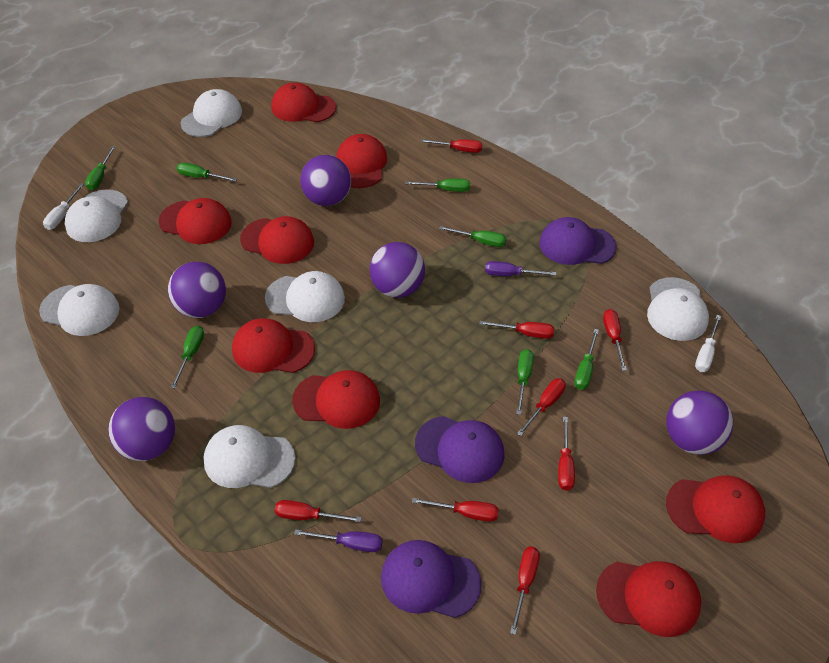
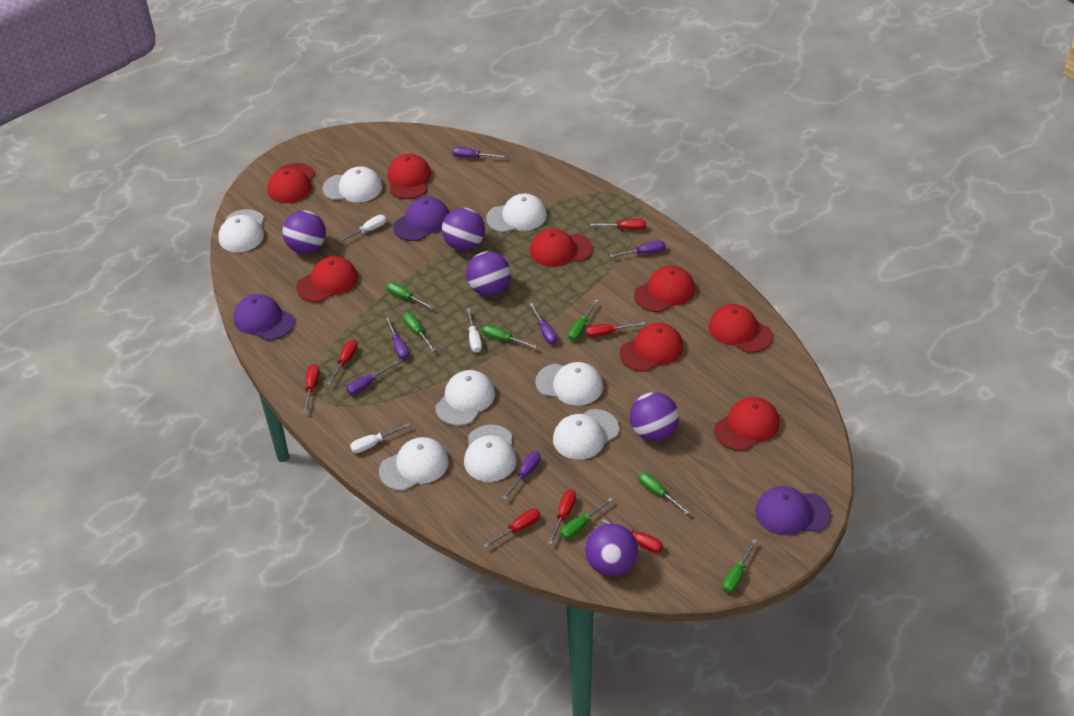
purple screwdriver: 2 -> 6
red screwdriver: 8 -> 7
white cap: 6 -> 8
white screwdriver: 2 -> 3

